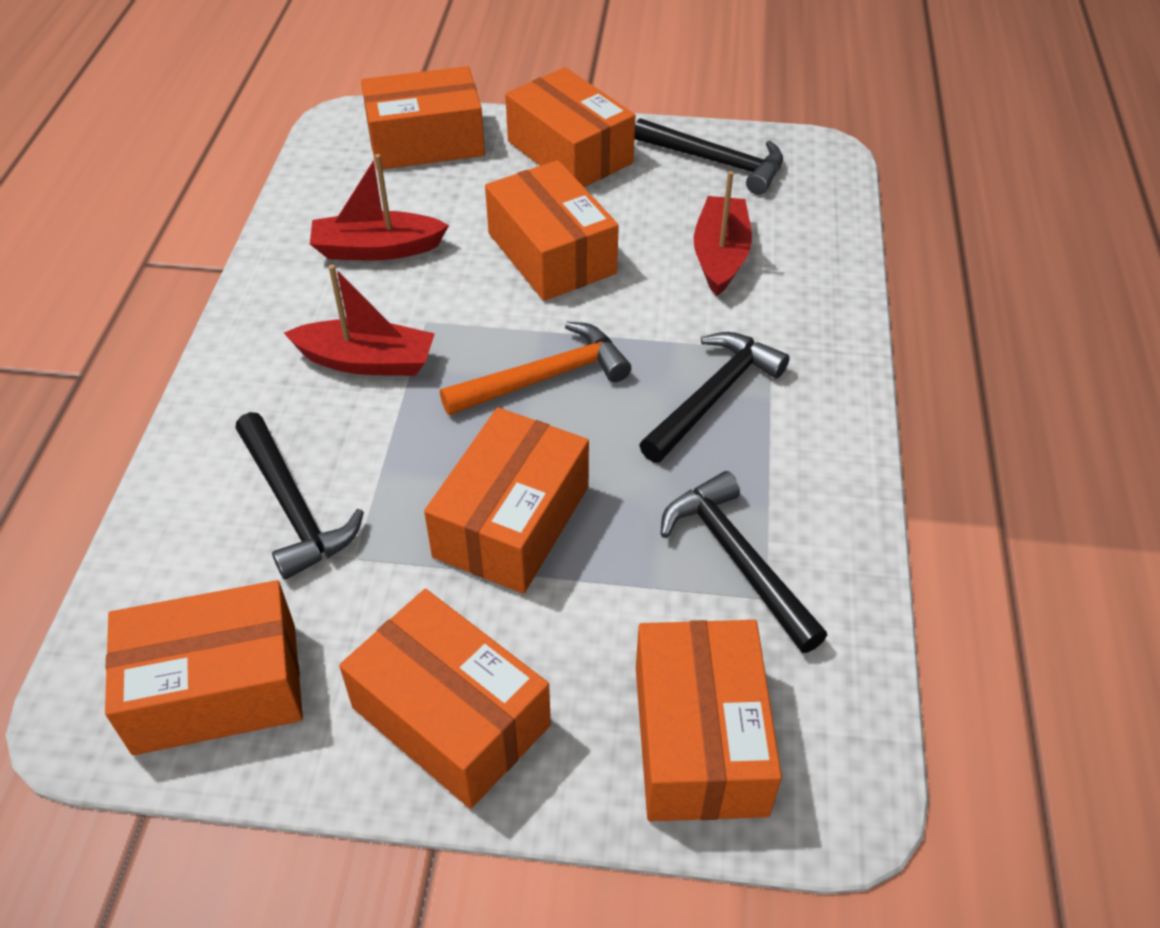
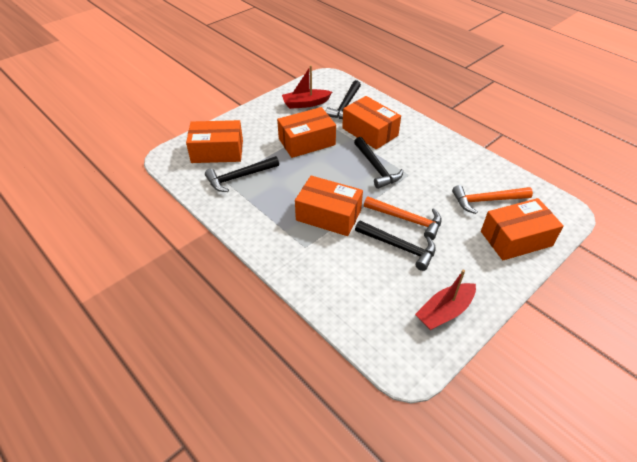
orange box: 7 -> 5
orange hammer: 1 -> 2
red boat: 3 -> 2

